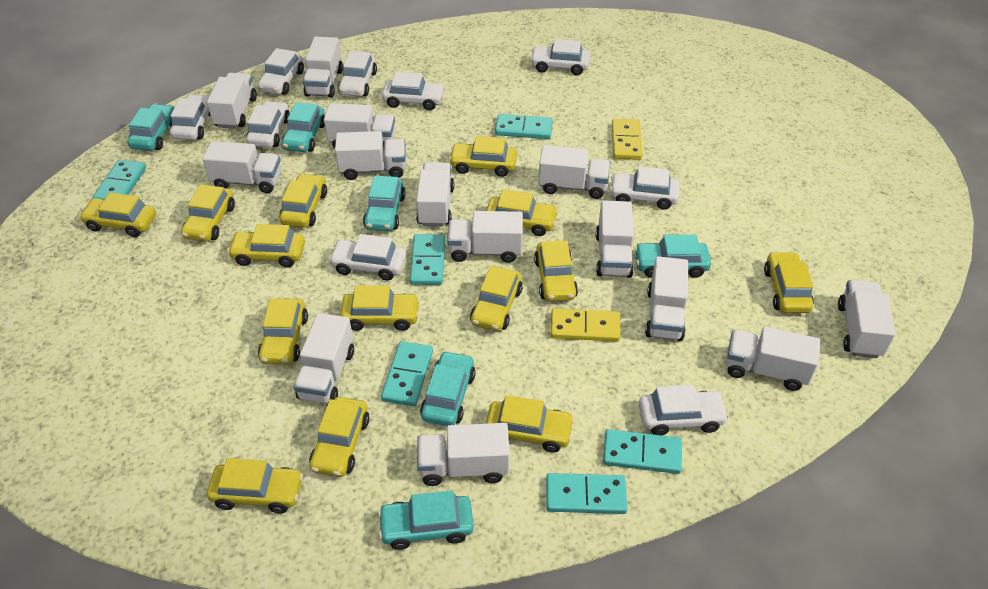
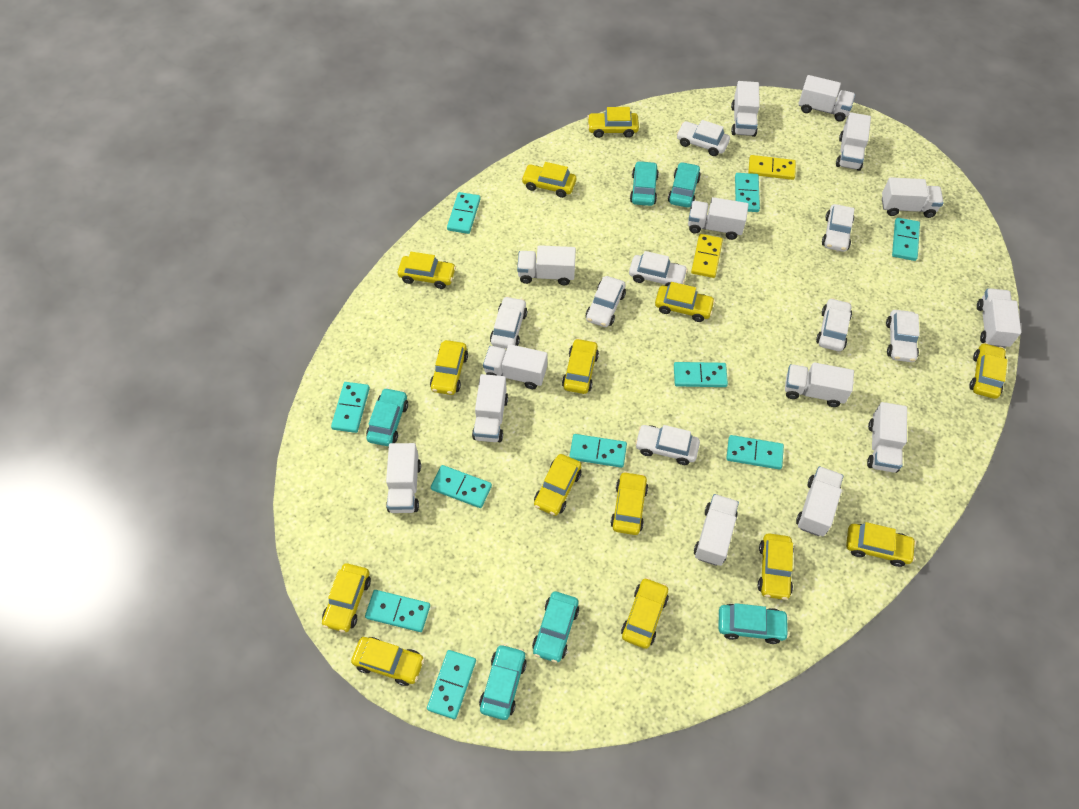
turquoise domino: 6 -> 10
white car: 9 -> 8

